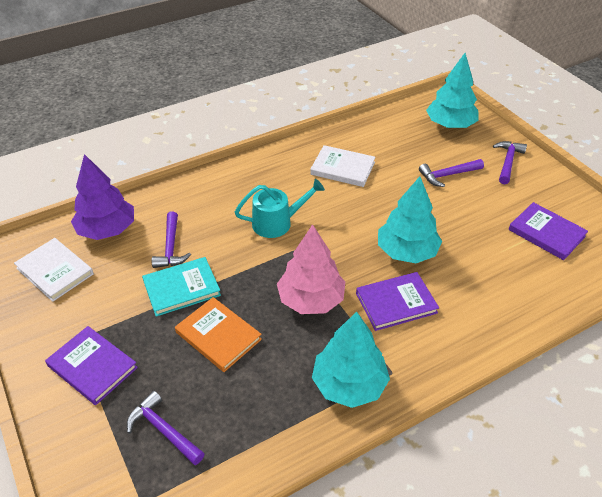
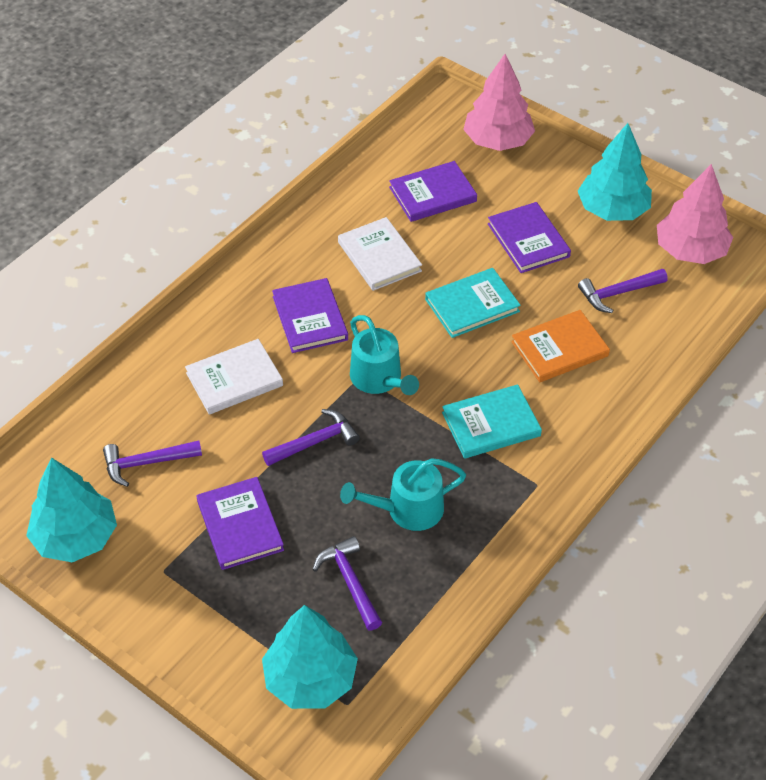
pink tree: 1 -> 2
purple book: 3 -> 4
purple tree: 1 -> 0
turquoise book: 1 -> 2
turquoise watering can: 1 -> 2

